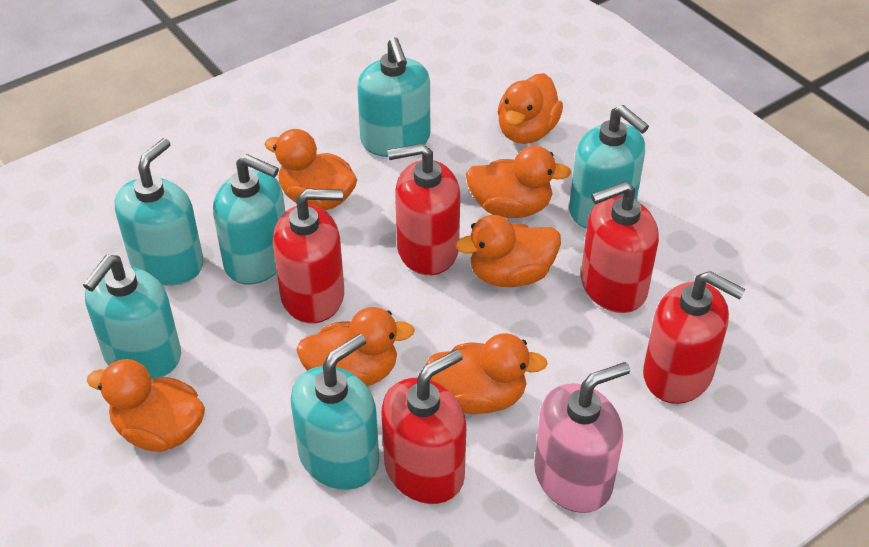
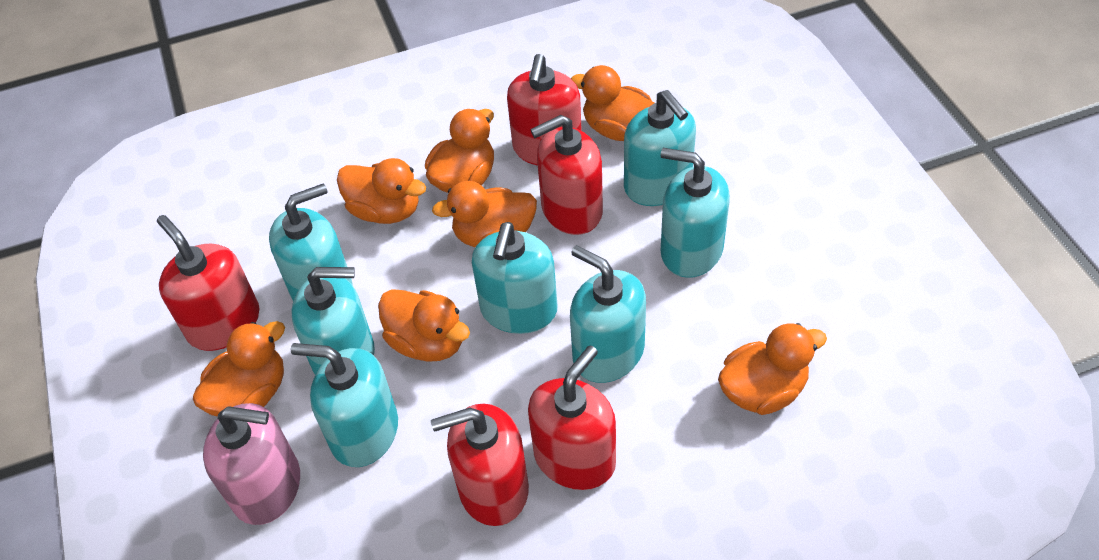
turquoise soap dispenser: 6 -> 7

